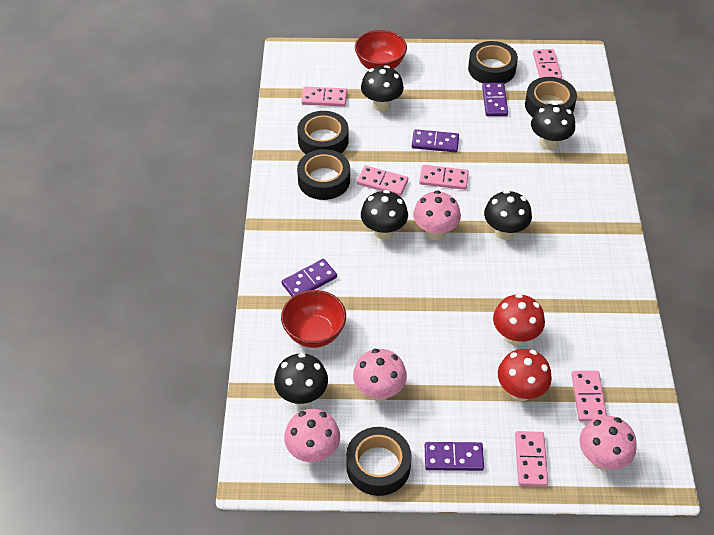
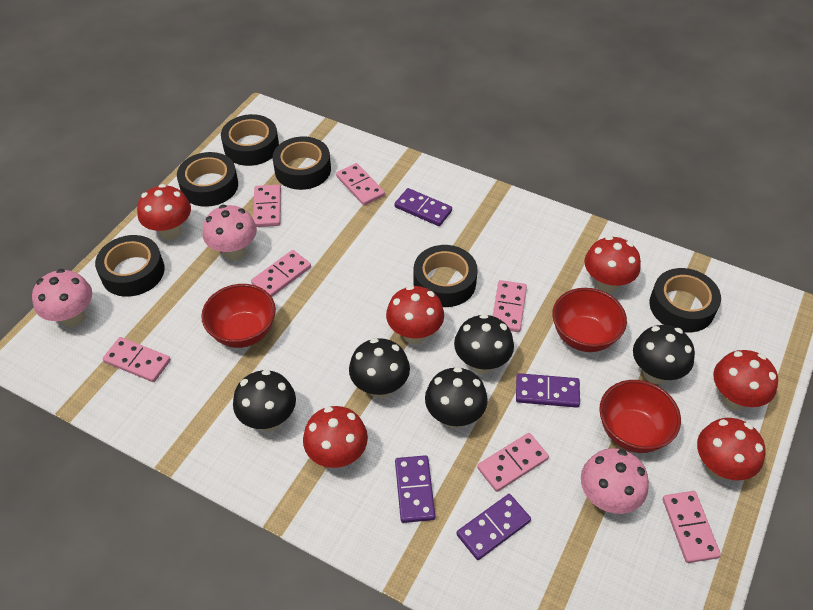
black tape: 5 -> 6
pink domino: 6 -> 7
pink mushroom: 4 -> 3
red bowl: 2 -> 3
red mushroom: 2 -> 6

